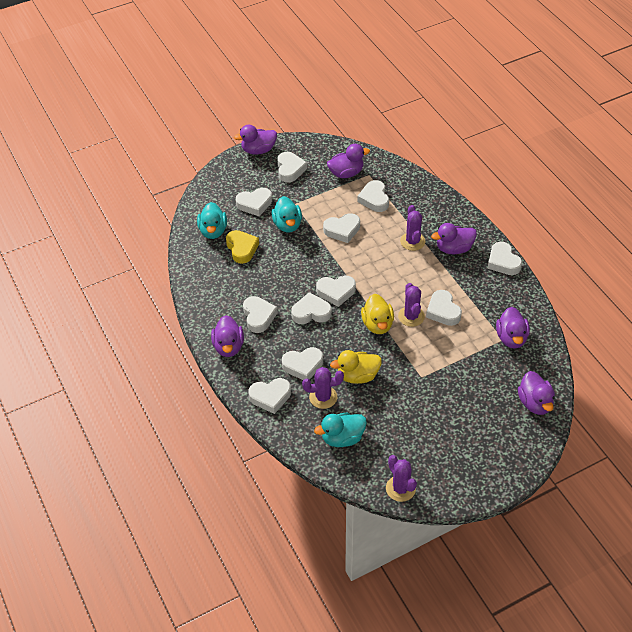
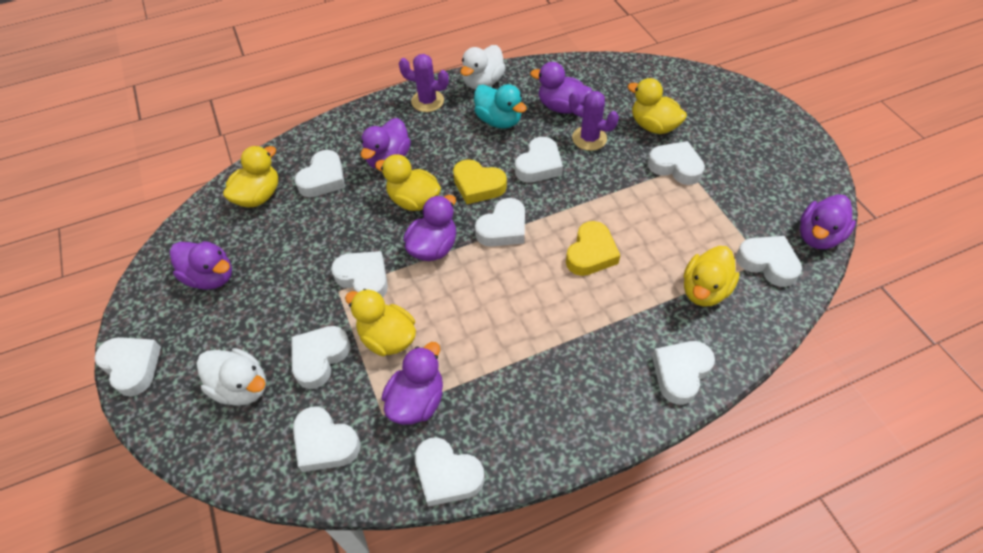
purple cactus: 4 -> 2
turquoise duck: 3 -> 1
white duck: 0 -> 2
yellow duck: 2 -> 5
yellow heart: 1 -> 2

